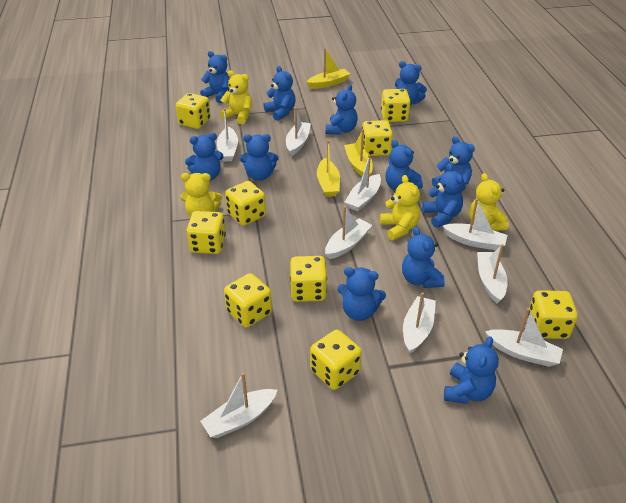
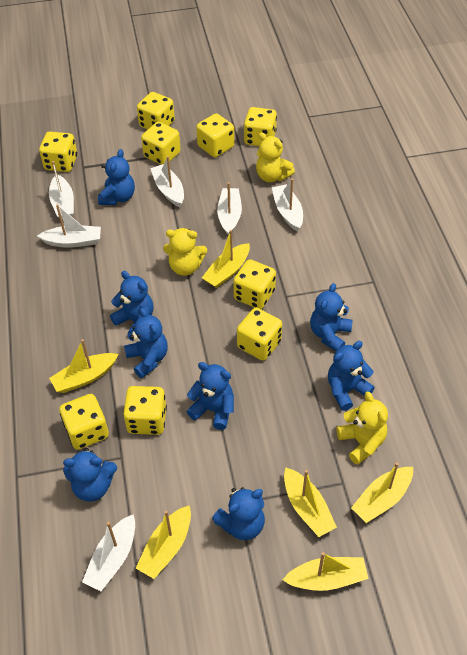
blue teddy bear: 12 -> 8
white boat: 9 -> 6
yellow boat: 3 -> 6
yellow teddy bear: 4 -> 3

